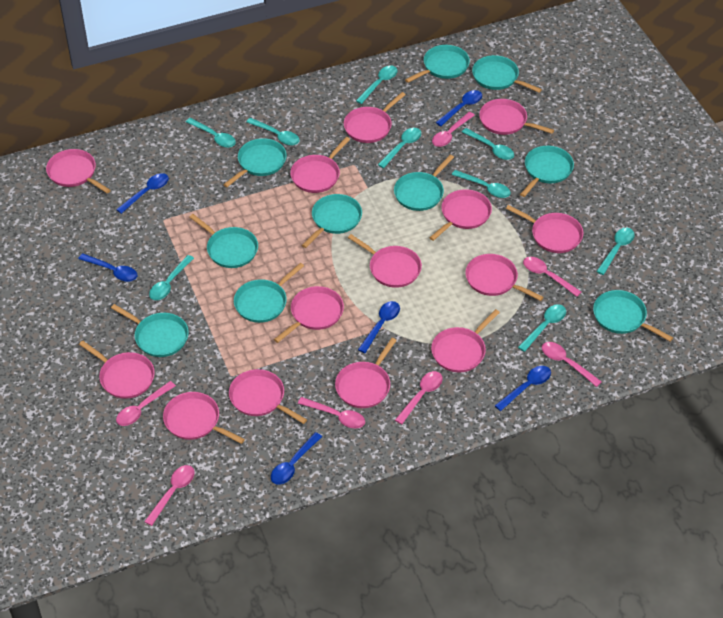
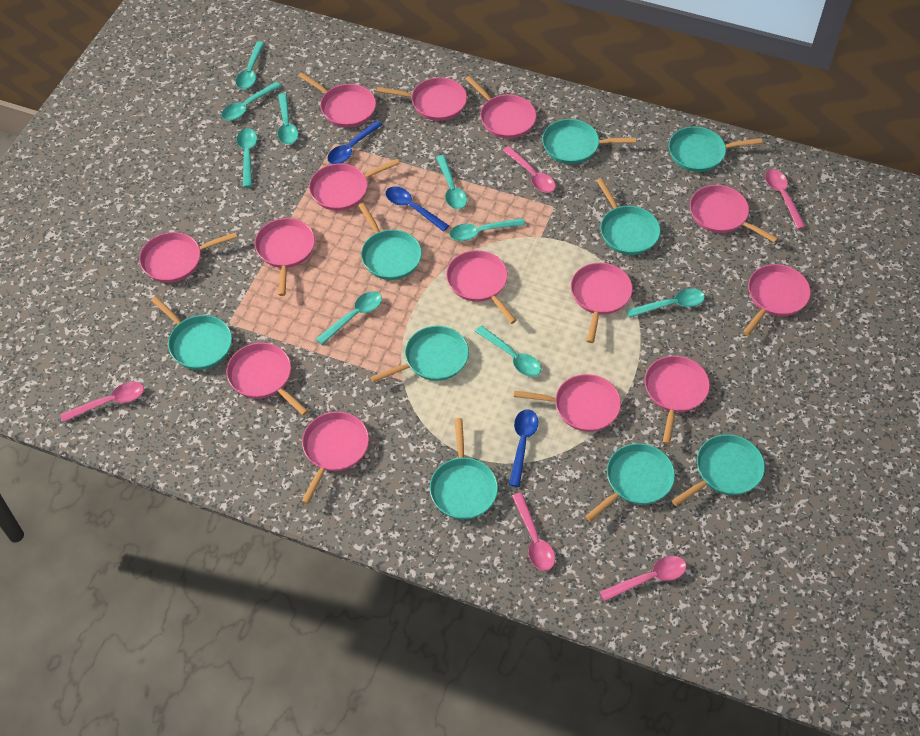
blue spoon: 6 -> 3
pink spoon: 7 -> 5
turquoise pan: 10 -> 9

